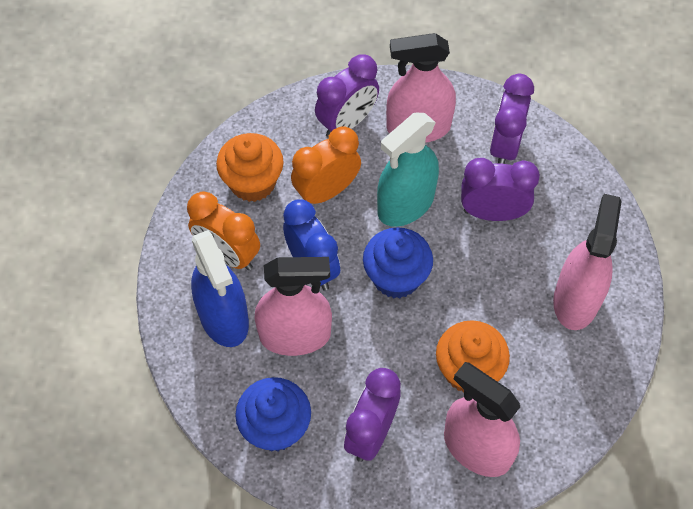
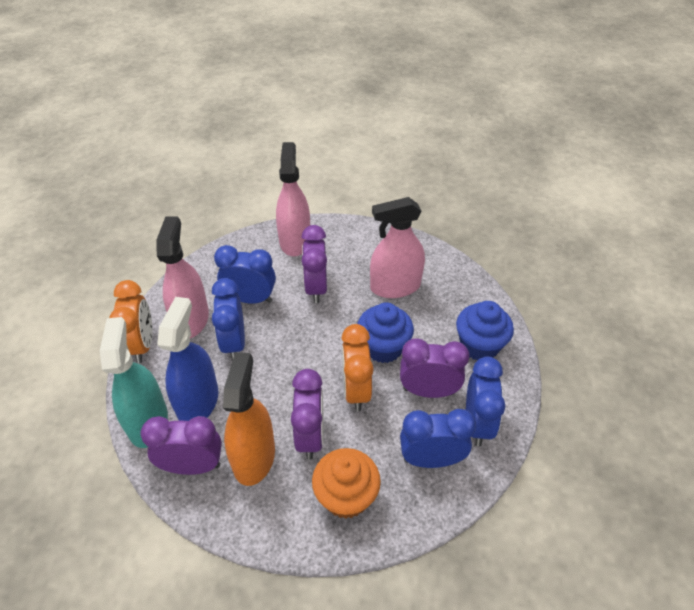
blue clock: 1 -> 4
orange cupcake: 2 -> 1
orange spray bottle: 0 -> 1
pink spray bottle: 4 -> 3

